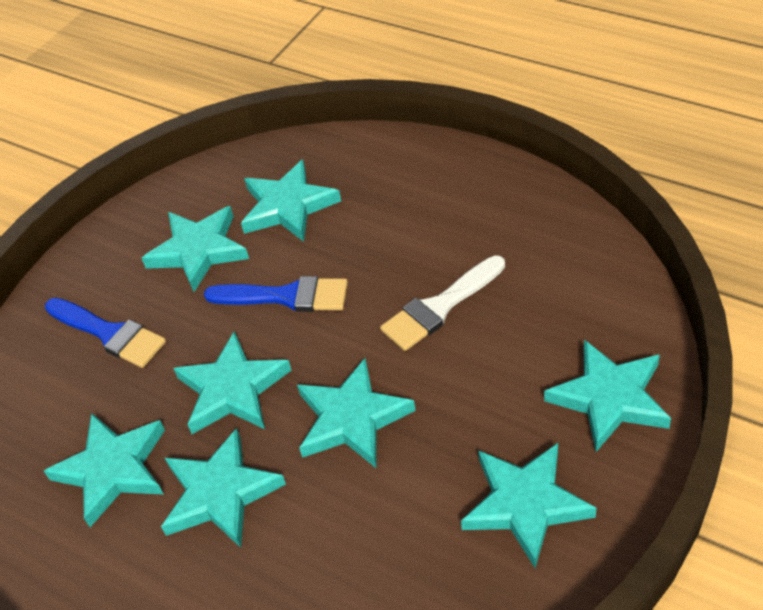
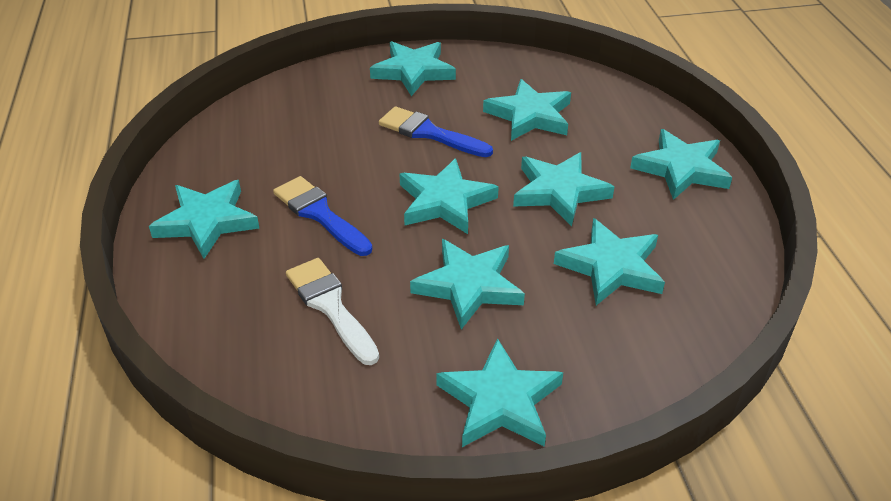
turquoise star: 8 -> 9

